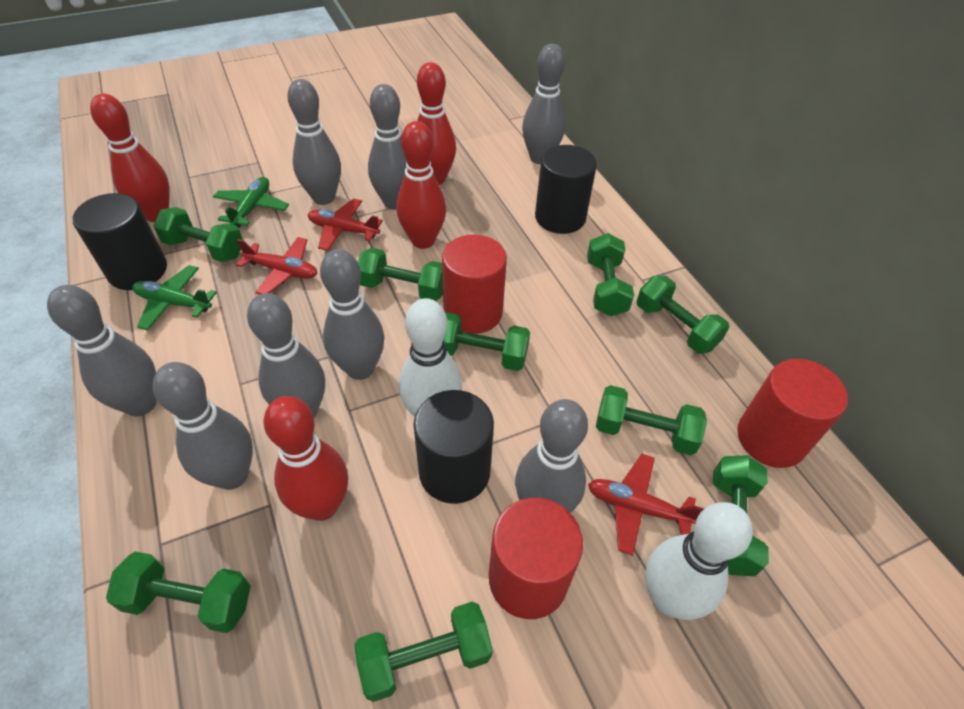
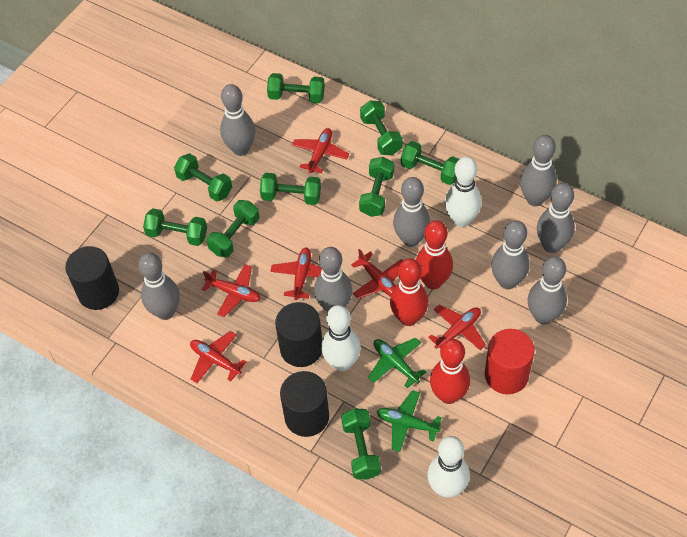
red bowling pin: 4 -> 3
red cylinder: 3 -> 1
red plane: 3 -> 6
white bowling pin: 2 -> 3

